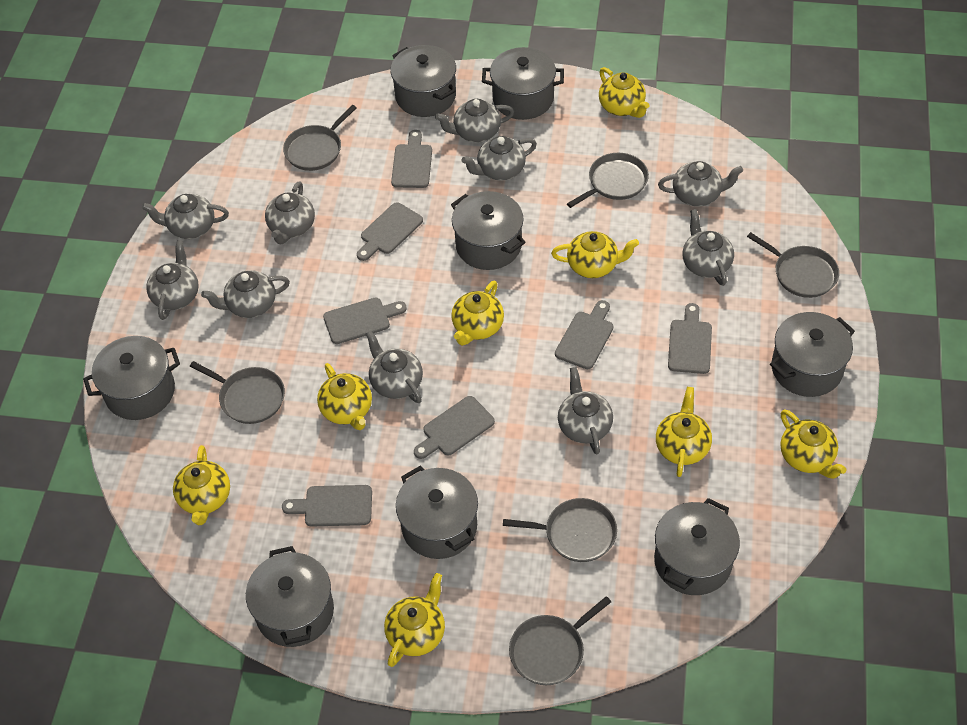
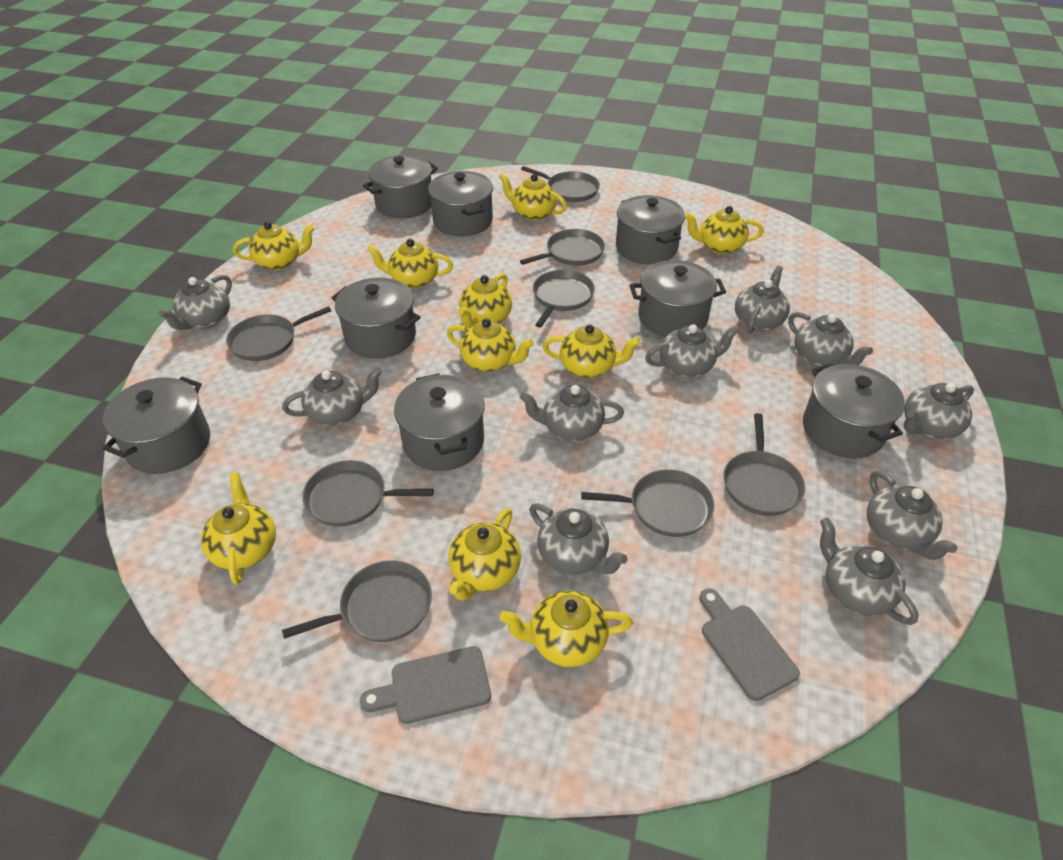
grey cutting board: 7 -> 2
grey pan: 6 -> 8
yellow teapot: 8 -> 10

